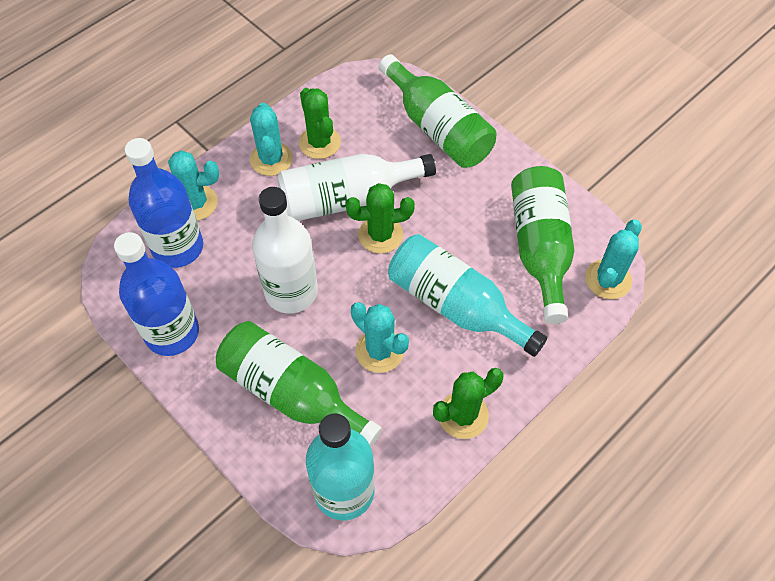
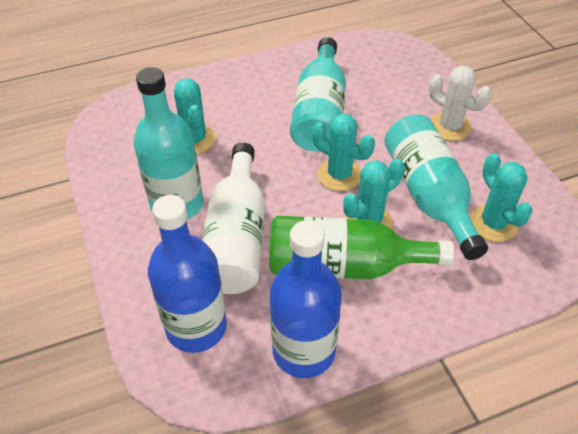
green bottle: 3 -> 1
green cactus: 3 -> 0
turquoise bottle: 2 -> 3
white bottle: 2 -> 1
white cactus: 0 -> 1

